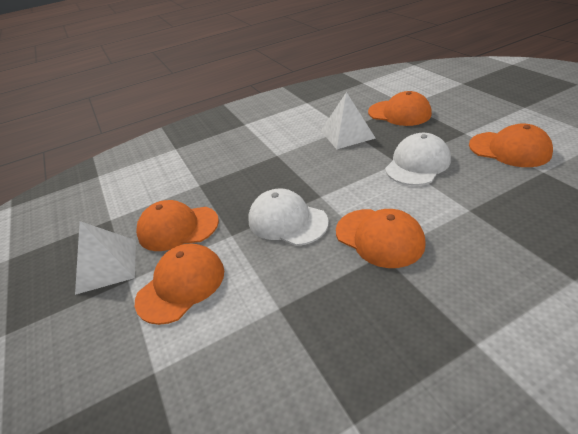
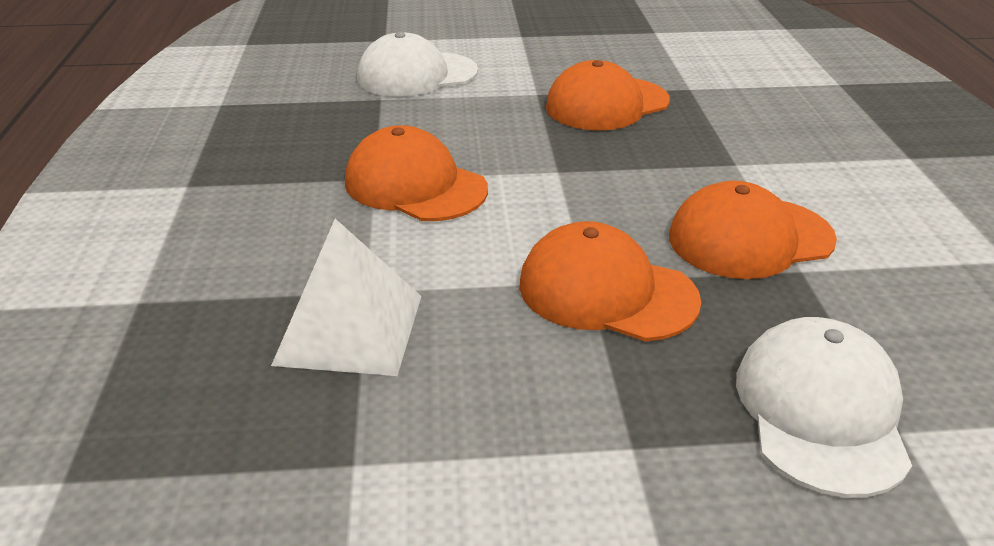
orange cap: 5 -> 4
white pyramid: 2 -> 1

